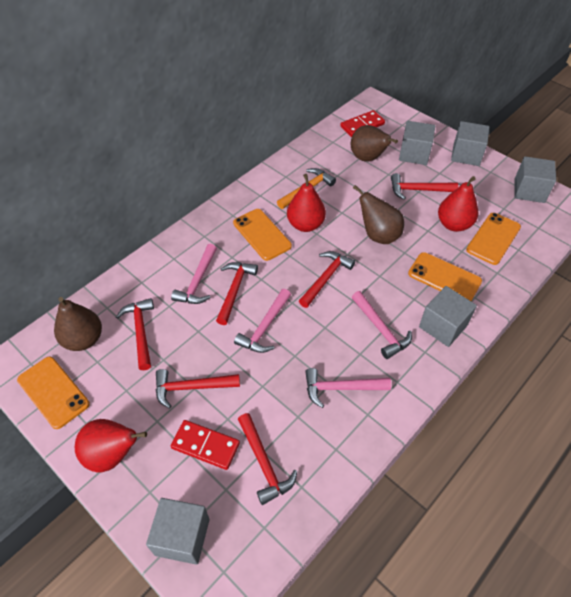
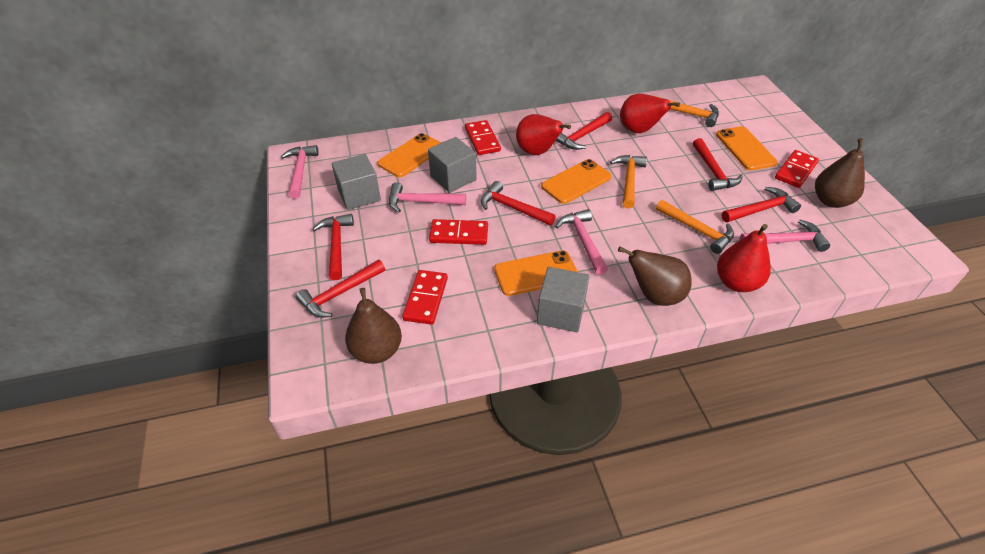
grey cube: 5 -> 3
orange hammer: 1 -> 3
red domino: 2 -> 4

